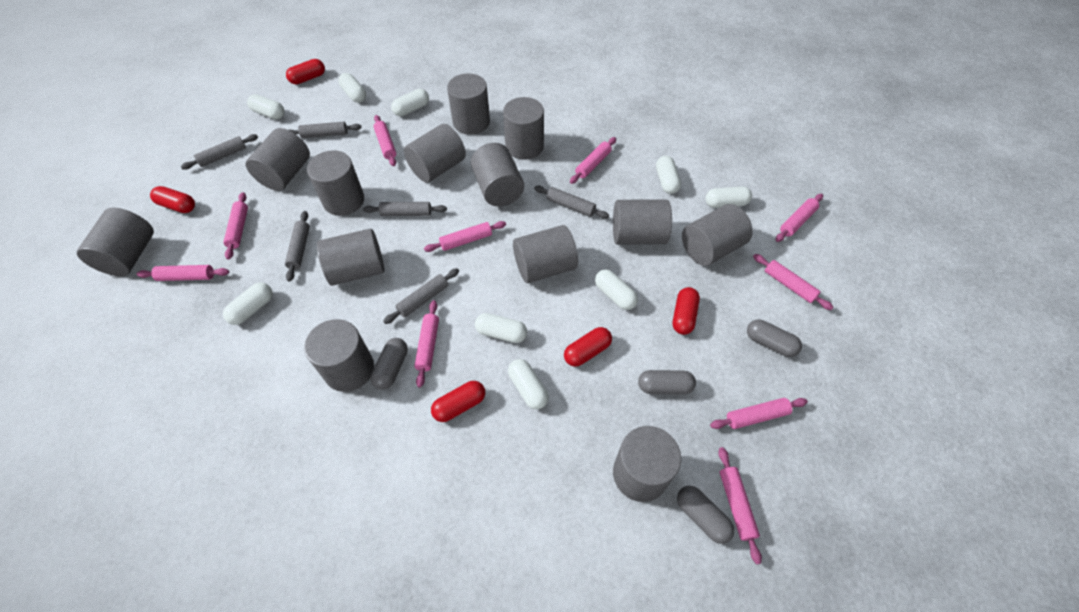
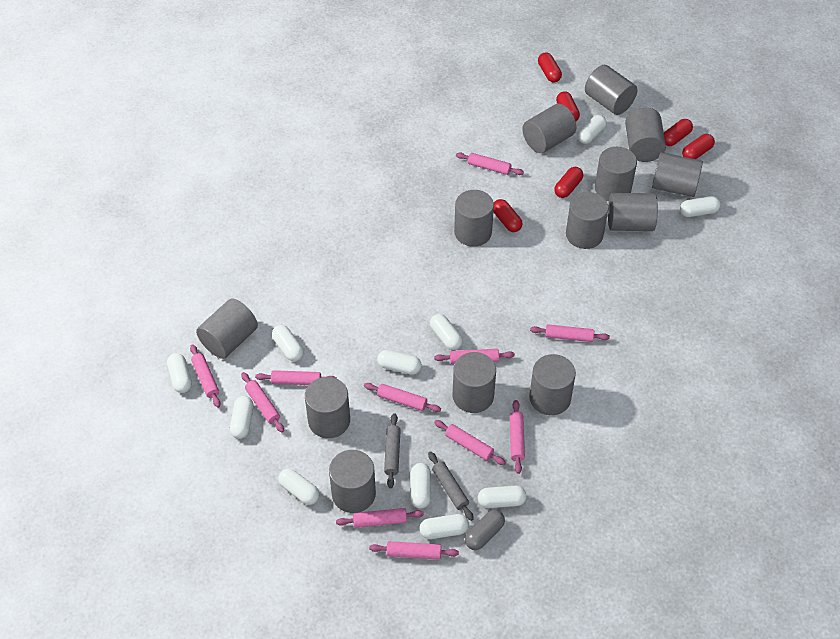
grey capsule: 4 -> 1
grey rolling pin: 6 -> 2
pink rolling pin: 10 -> 11
red capsule: 5 -> 6
white capsule: 9 -> 11

